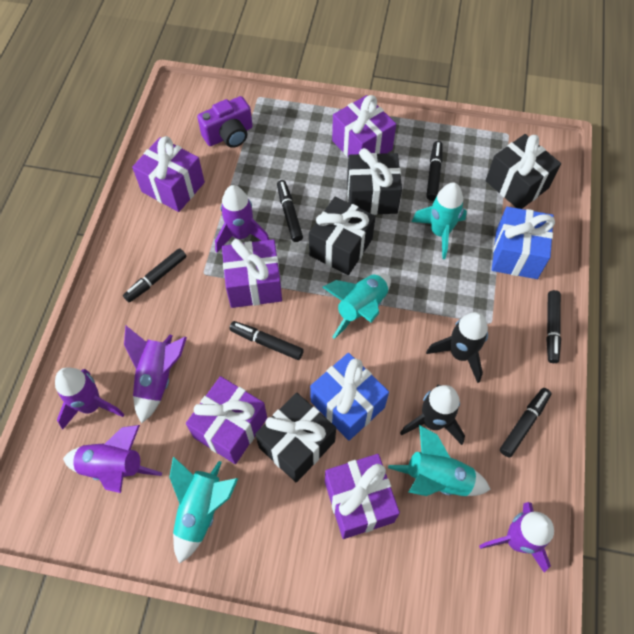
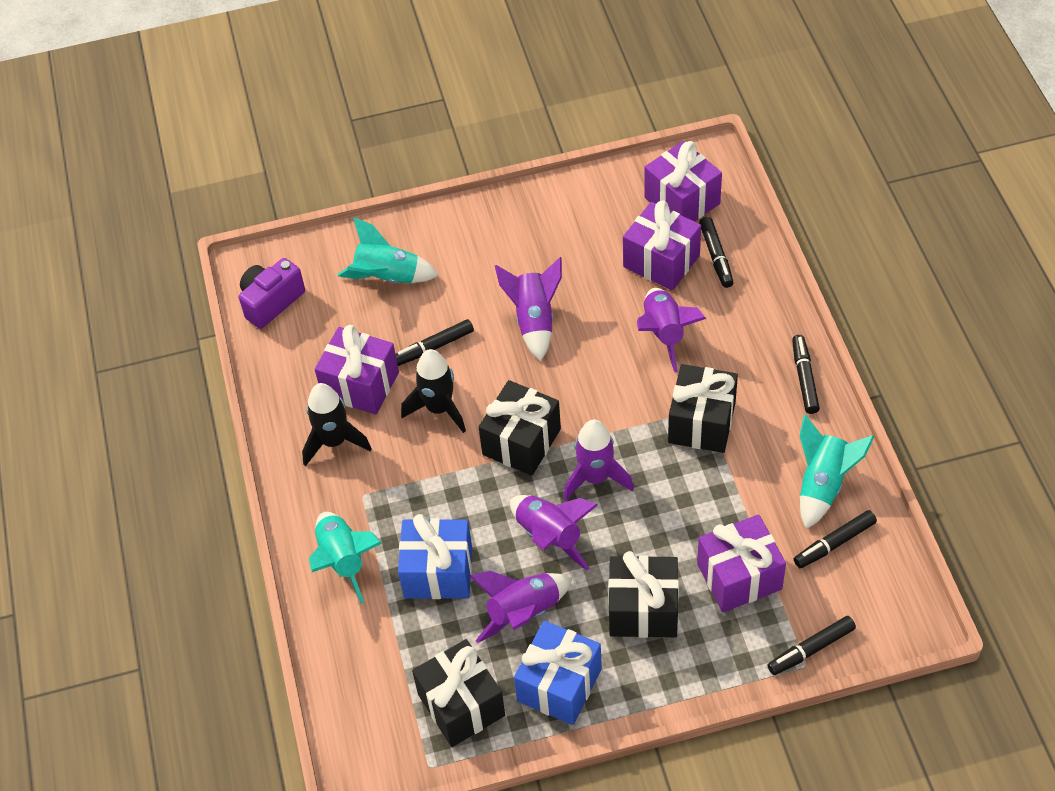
black marker: 6 -> 5
purple gift: 5 -> 4
turquoise rocket: 4 -> 3

